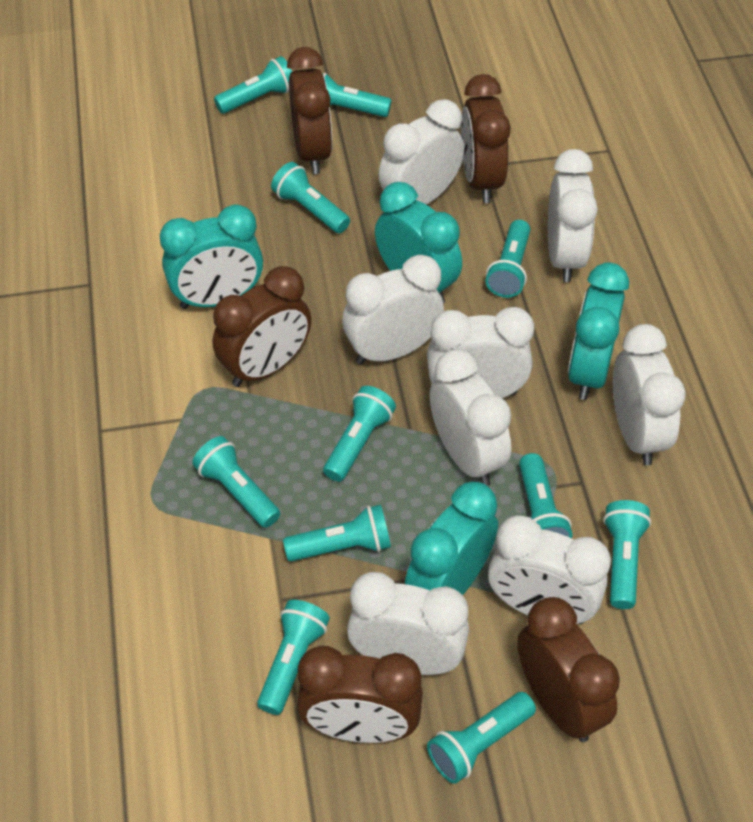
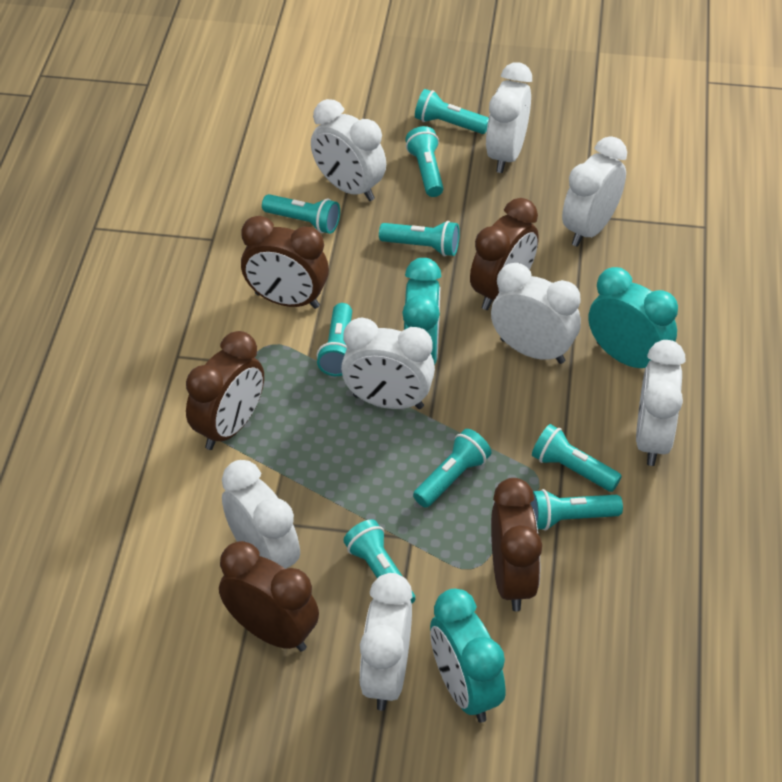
turquoise clock: 4 -> 3
turquoise flashlight: 11 -> 9

